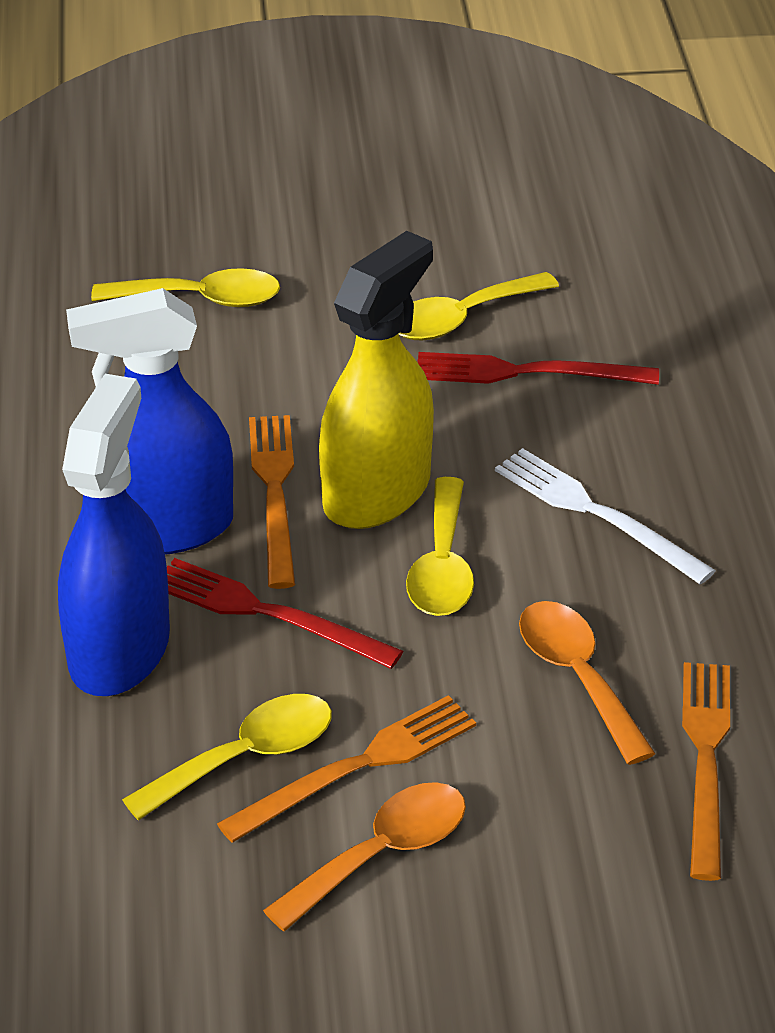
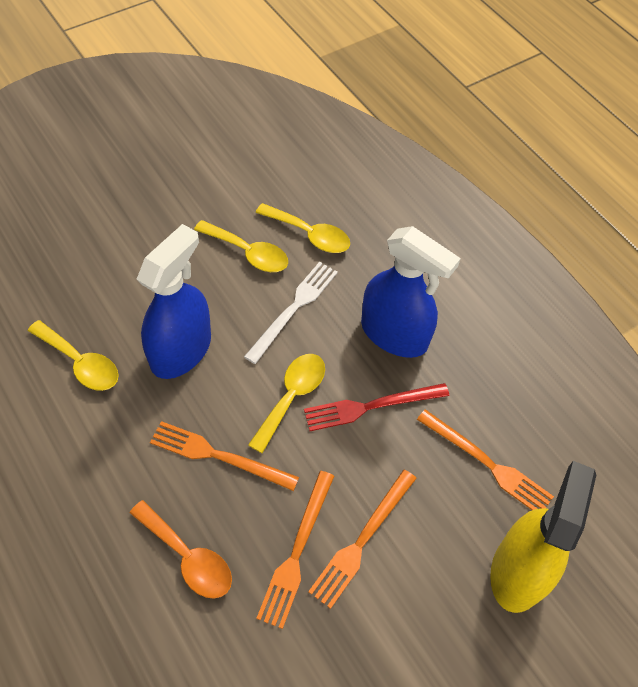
orange fork: 3 -> 4
orange spoon: 2 -> 1
red fork: 2 -> 1

